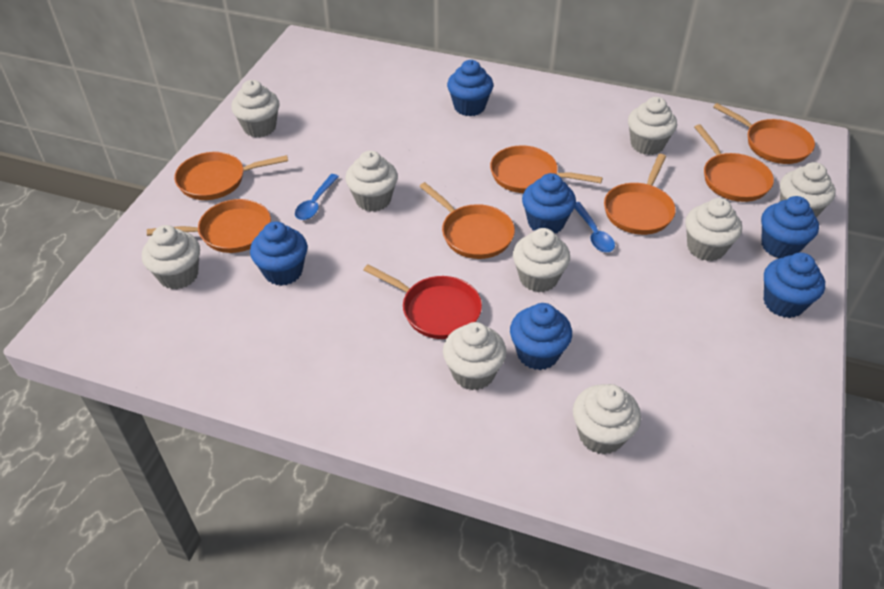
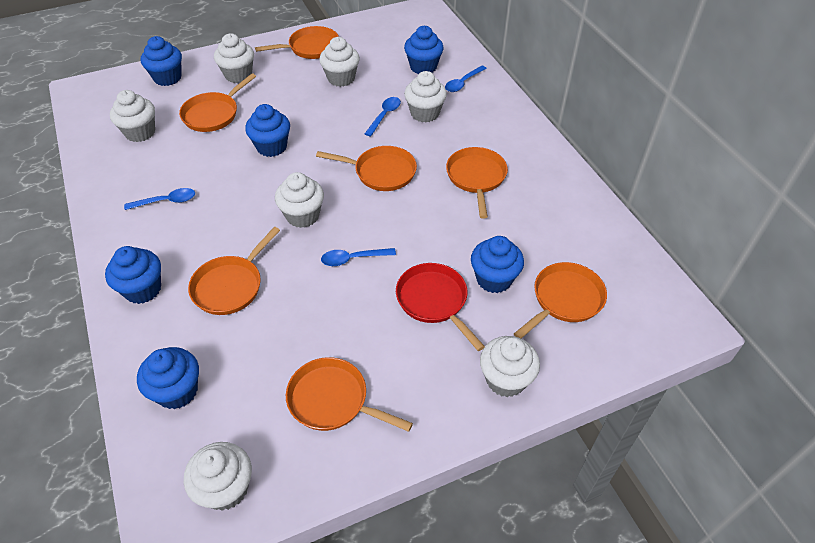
blue spoon: 2 -> 4
white cupcake: 9 -> 7

